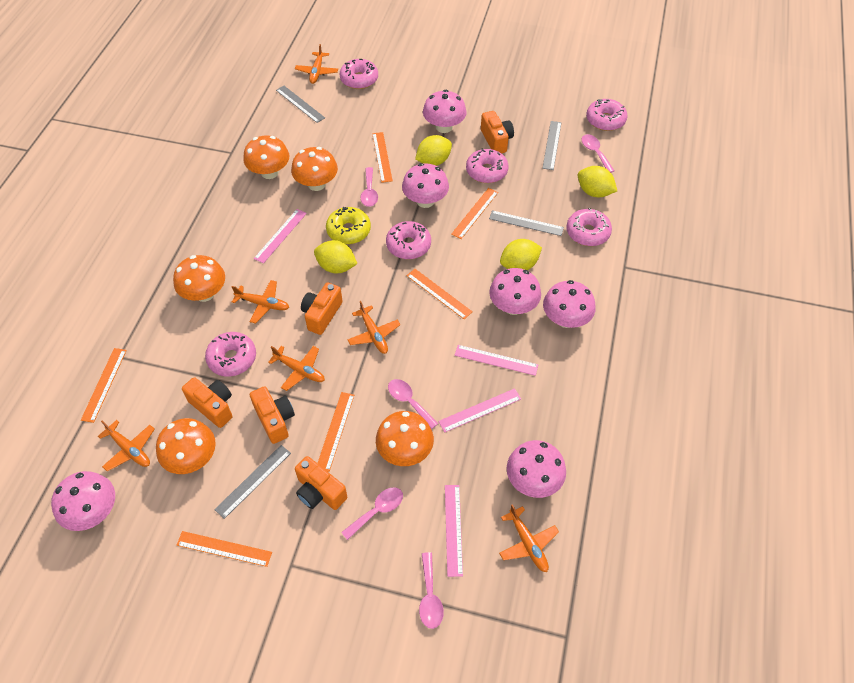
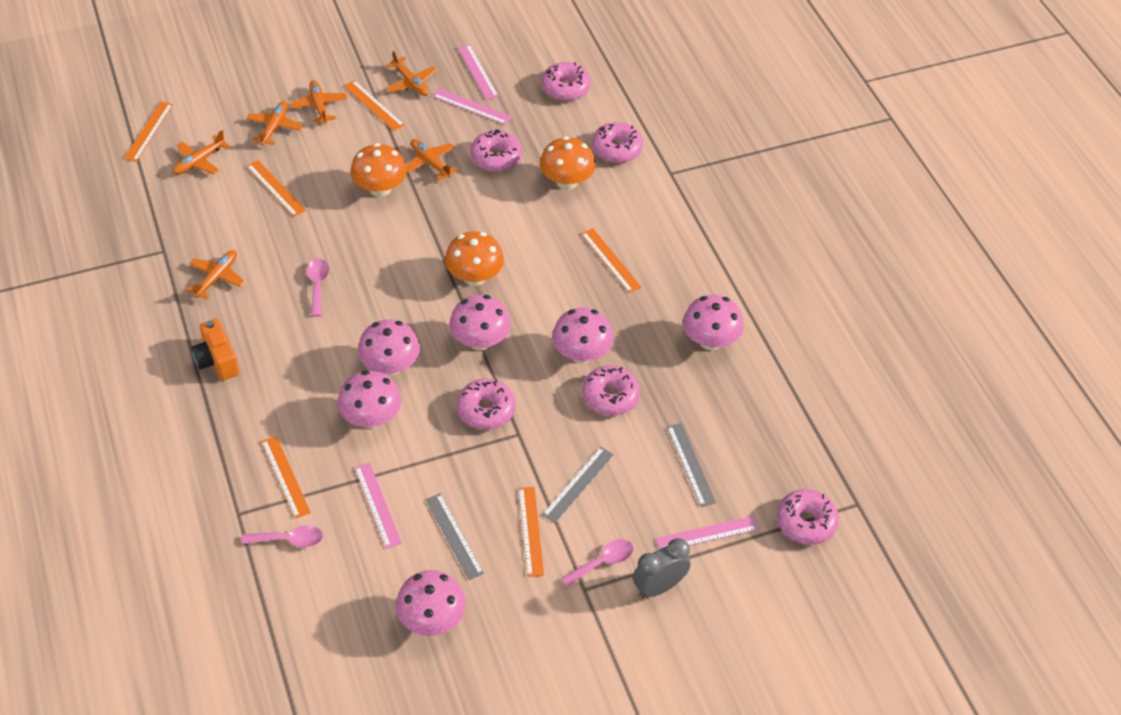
grey clock: 0 -> 1
grey ruler: 4 -> 3
orange camera: 5 -> 1
orange mushroom: 5 -> 3
pink spoon: 5 -> 3
yellow donut: 1 -> 0
yellow lemon: 4 -> 0

